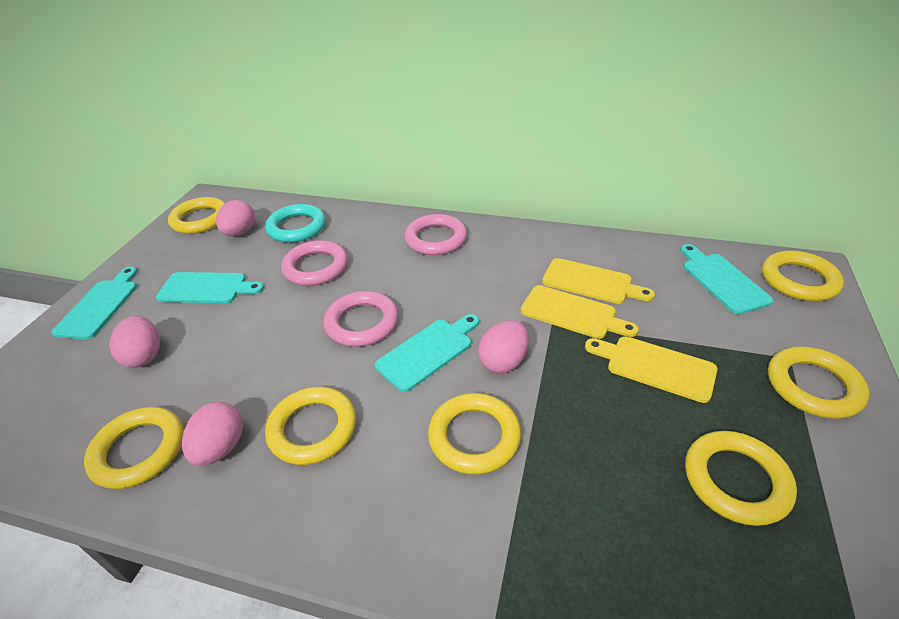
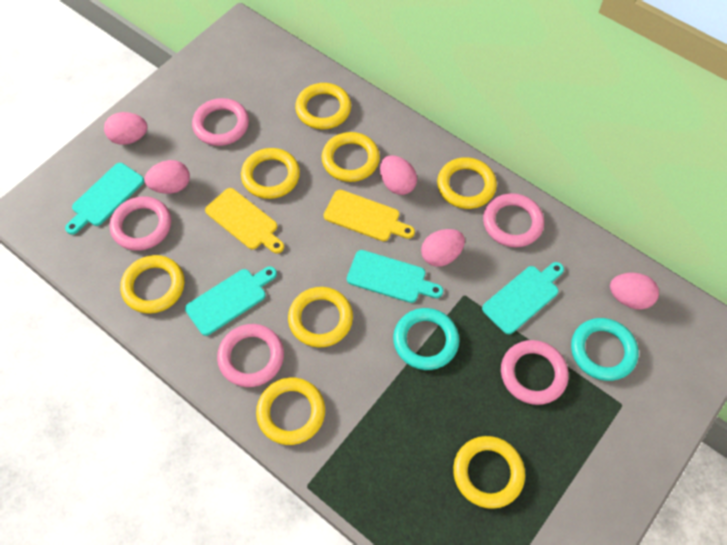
pink egg: 4 -> 5
pink ring: 3 -> 5
turquoise ring: 1 -> 2
yellow cutting board: 3 -> 2
yellow ring: 7 -> 8

